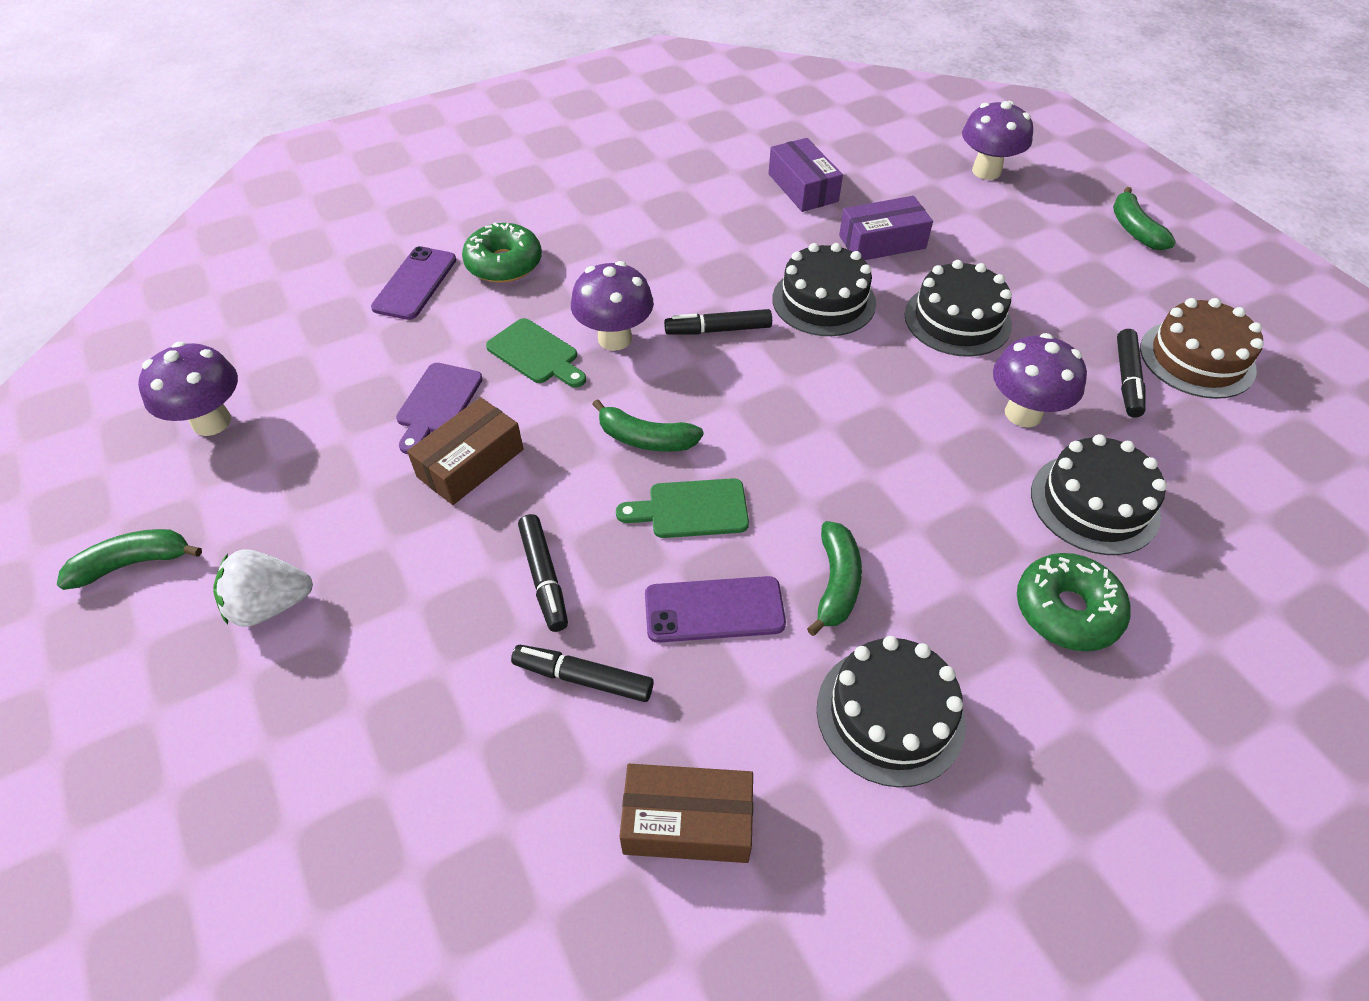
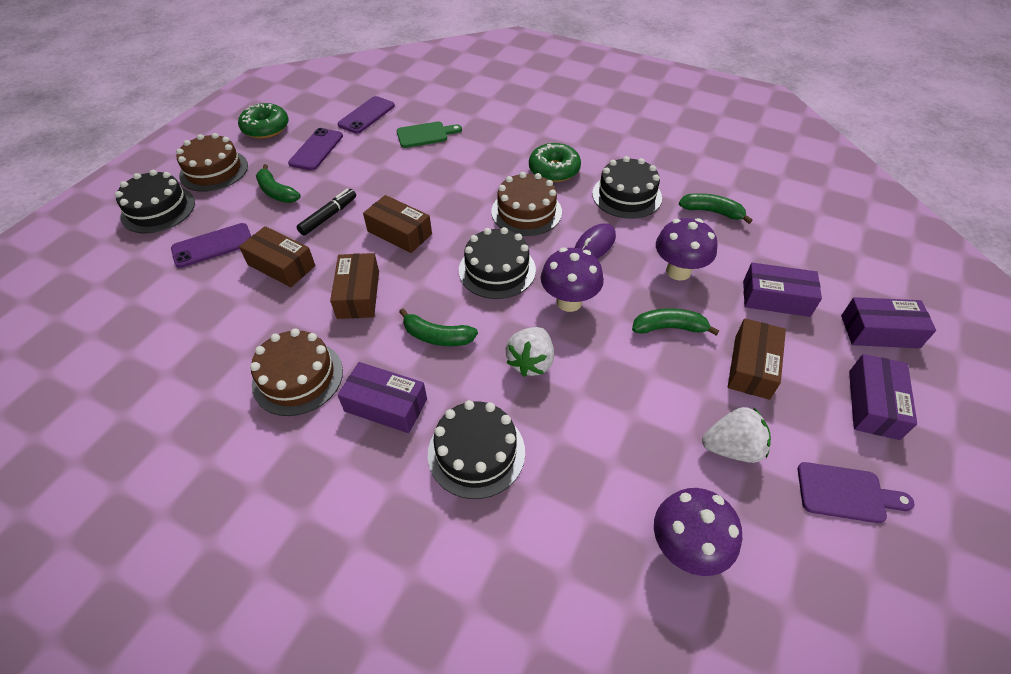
black marker: 4 -> 1
brown box: 2 -> 4
brown cake: 1 -> 3
green cutting board: 2 -> 1
purple box: 2 -> 4
purple mouse: 0 -> 1
purple mushroom: 4 -> 3
purple phone: 2 -> 3
white strawberry: 1 -> 2

